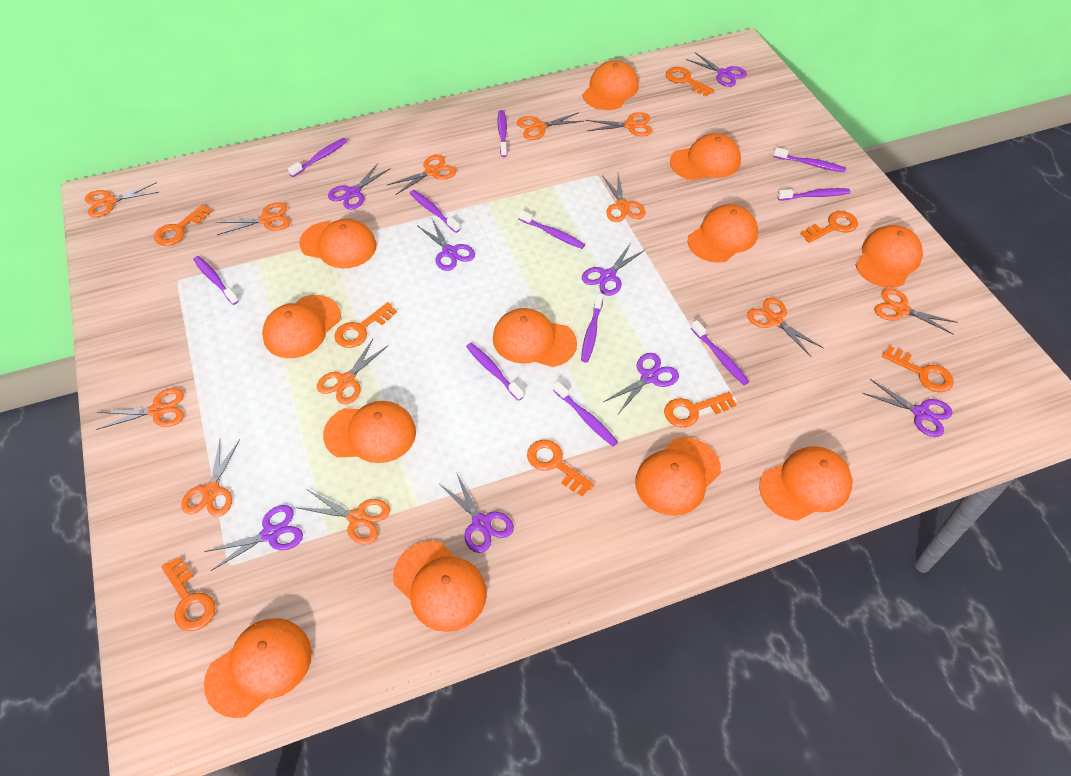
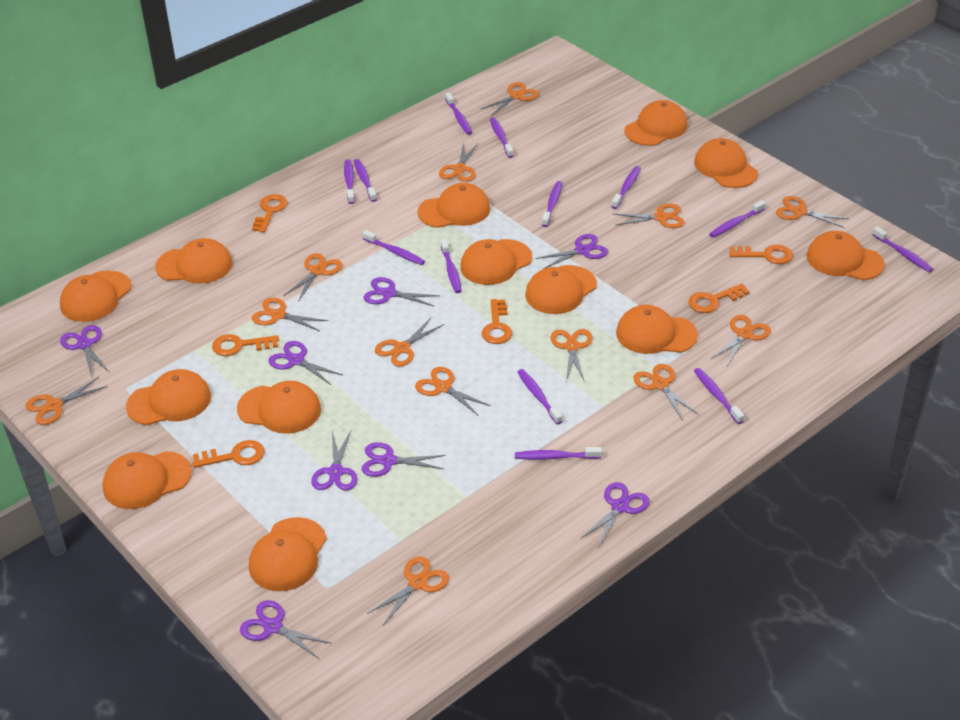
orange cap: 12 -> 13
orange key: 8 -> 6
orange scissors: 12 -> 13
purple toothbrush: 11 -> 13

